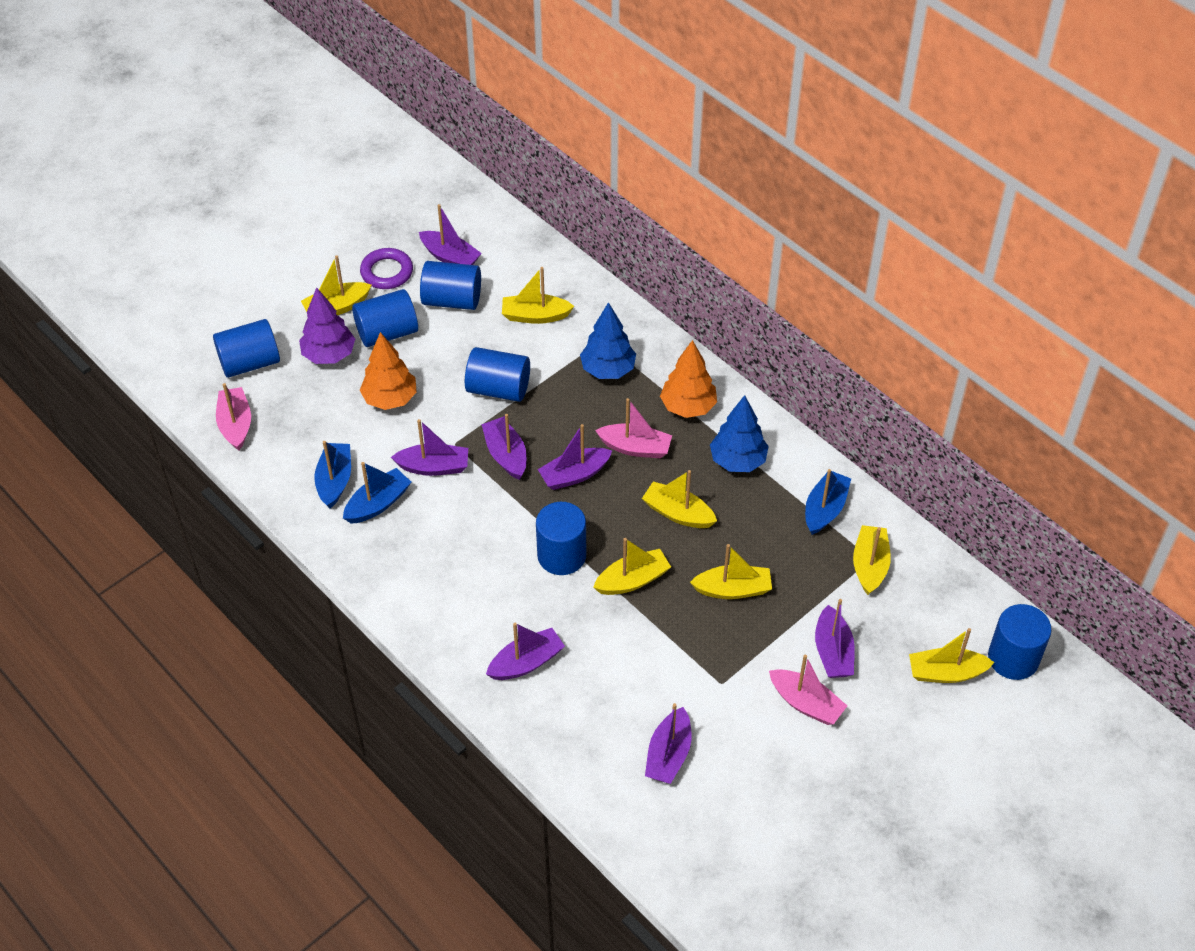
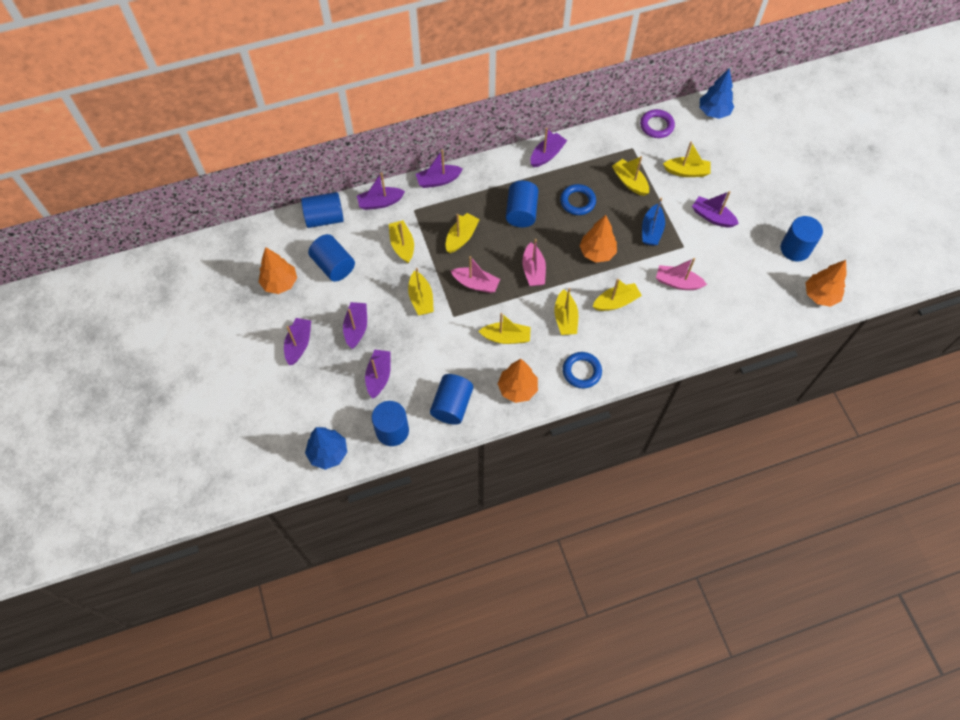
blue boat: 3 -> 1
blue ring: 0 -> 2
orange tree: 2 -> 4
purple tree: 1 -> 0
yellow boat: 7 -> 8

